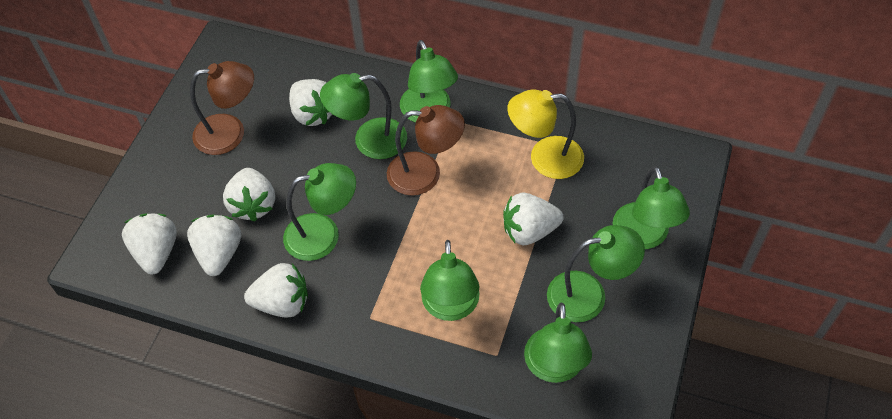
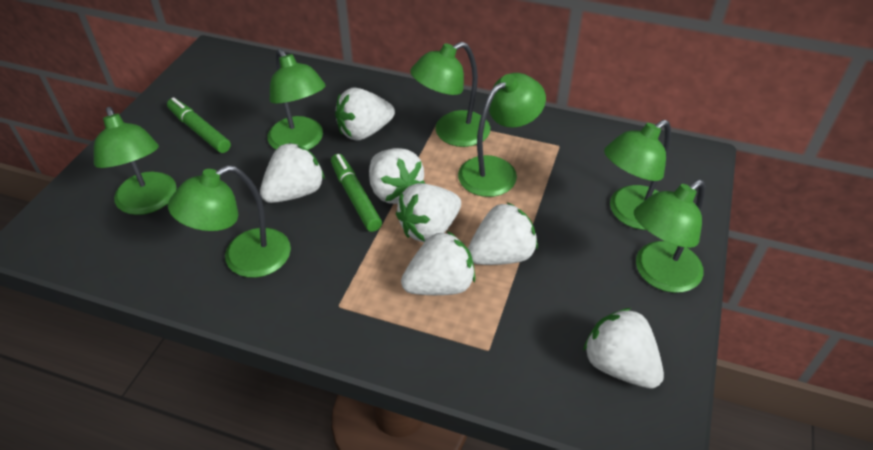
brown lamp: 2 -> 0
green marker: 0 -> 2
white strawberry: 6 -> 7
yellow lamp: 1 -> 0

